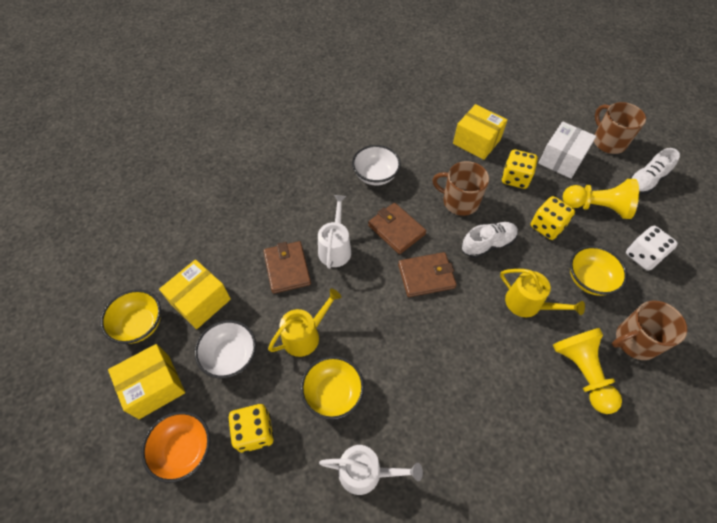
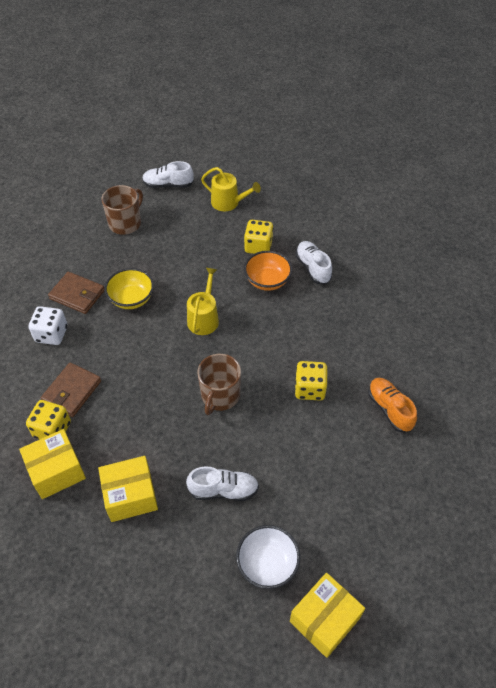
brown mug: 3 -> 2
brown wallet: 3 -> 2
orange shoe: 0 -> 1
white bowl: 2 -> 1
white box: 1 -> 0
white shoe: 2 -> 3
white watering can: 2 -> 0
yellow bowl: 3 -> 1
yellow pawn: 2 -> 0

